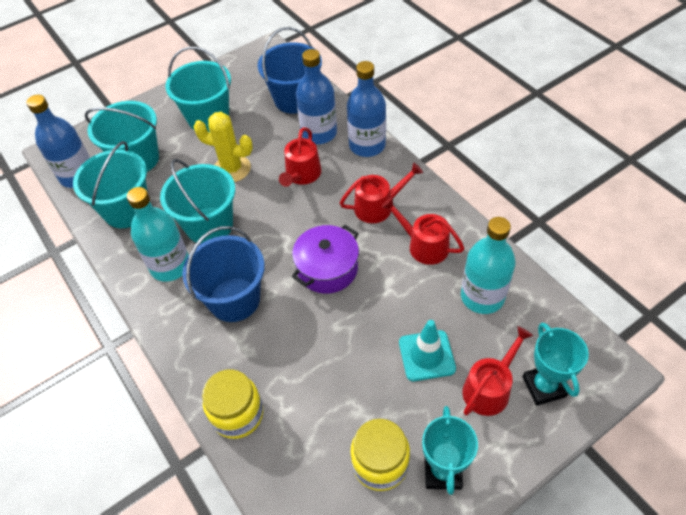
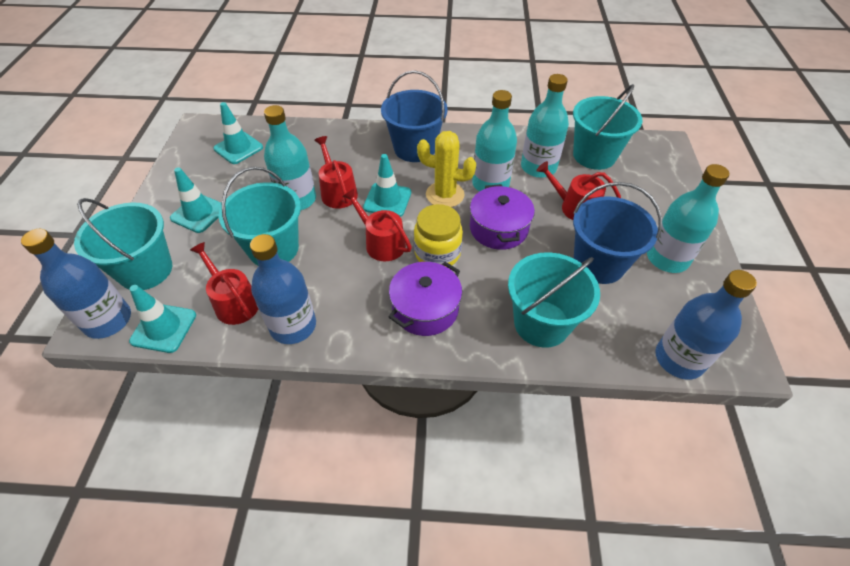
purple pot: 1 -> 2
turquoise bottle: 2 -> 4
turquoise traffic cone: 1 -> 4
turquoise trophy: 2 -> 0
yellow jar: 2 -> 1

